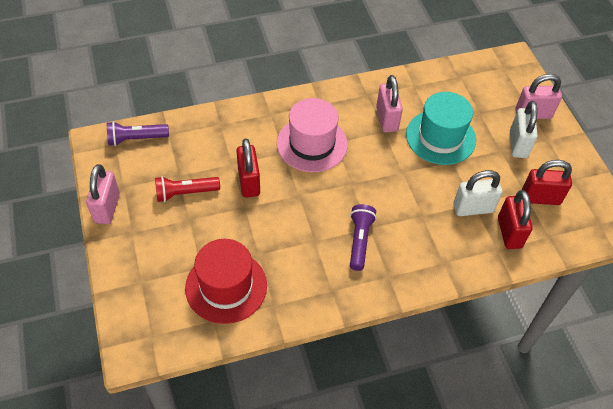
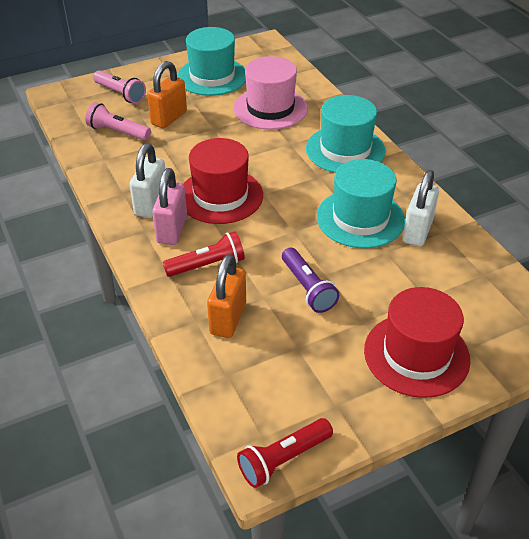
orange padlock: 0 -> 2
pink flashlight: 0 -> 2
pink padlock: 3 -> 1
purple flashlight: 2 -> 1
red flashlight: 1 -> 2
red hat: 1 -> 2
red padlock: 3 -> 0
turquoise hat: 1 -> 3

